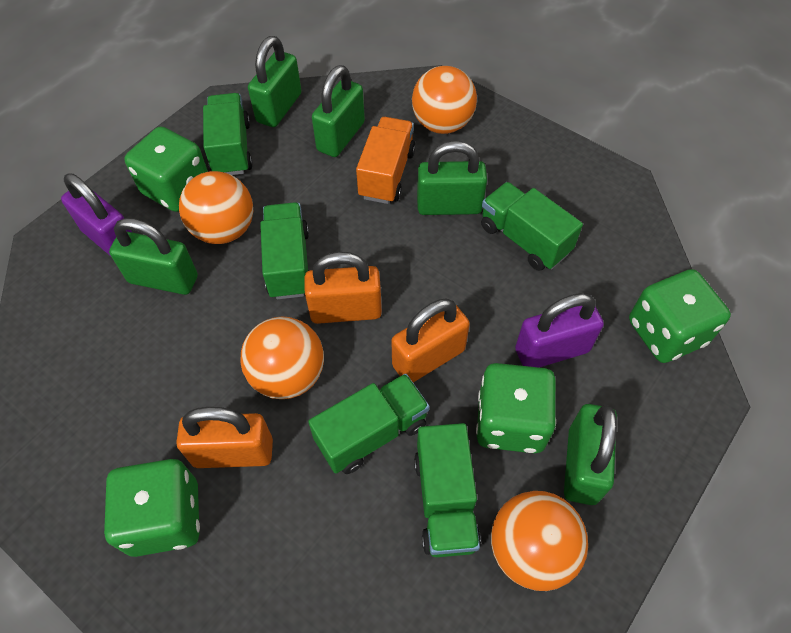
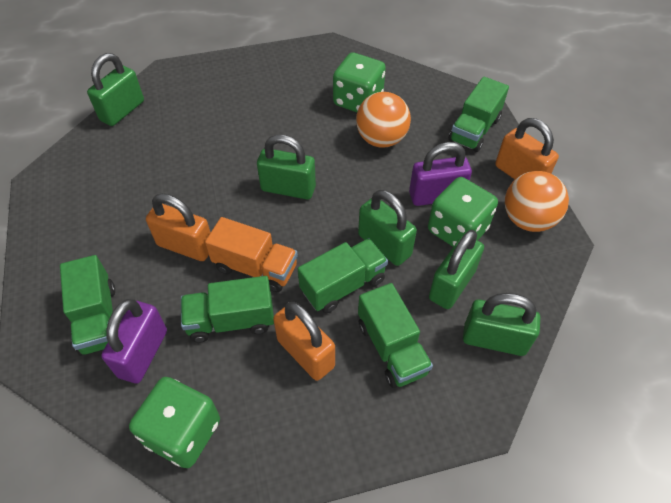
green dice: 4 -> 3
orange ball: 4 -> 2

